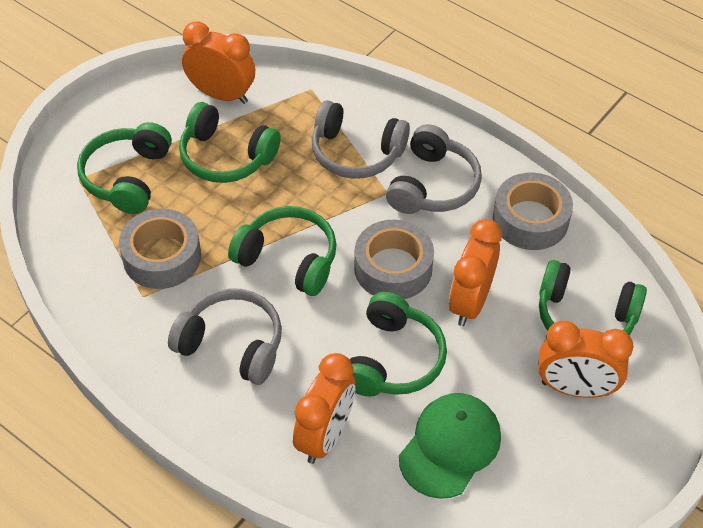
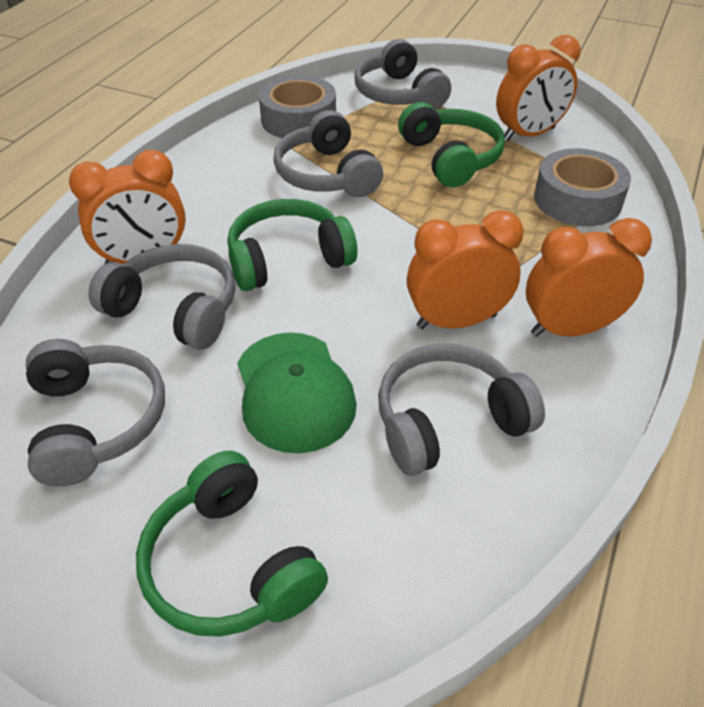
green headphones: 5 -> 3
grey headphones: 3 -> 5
grey tape: 3 -> 2

